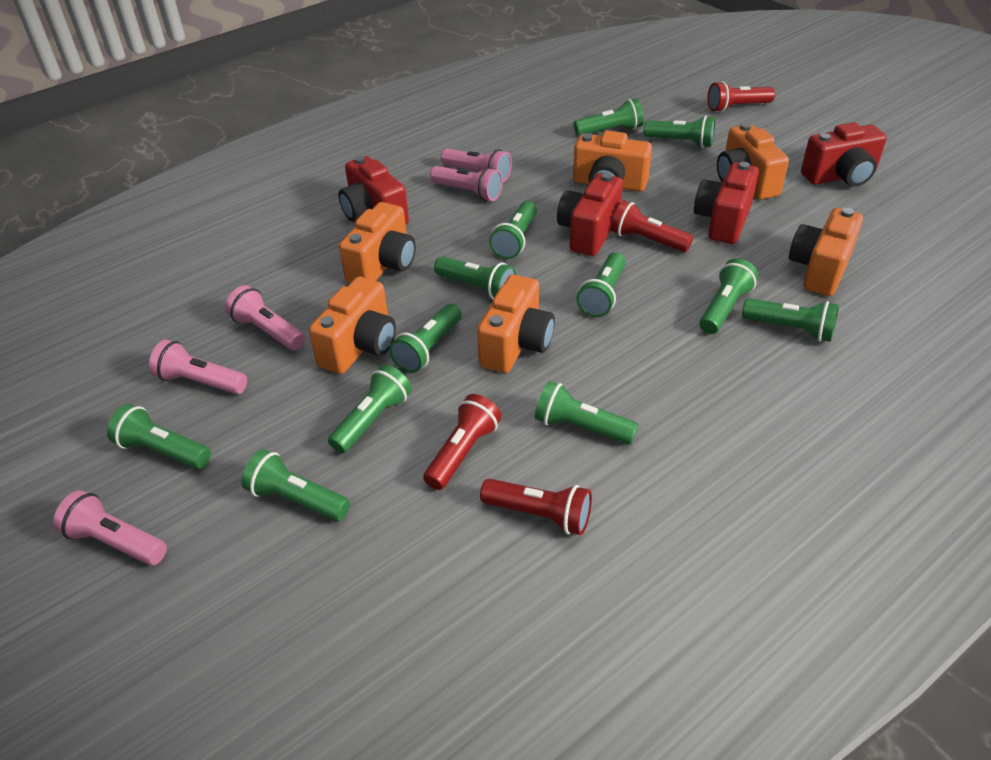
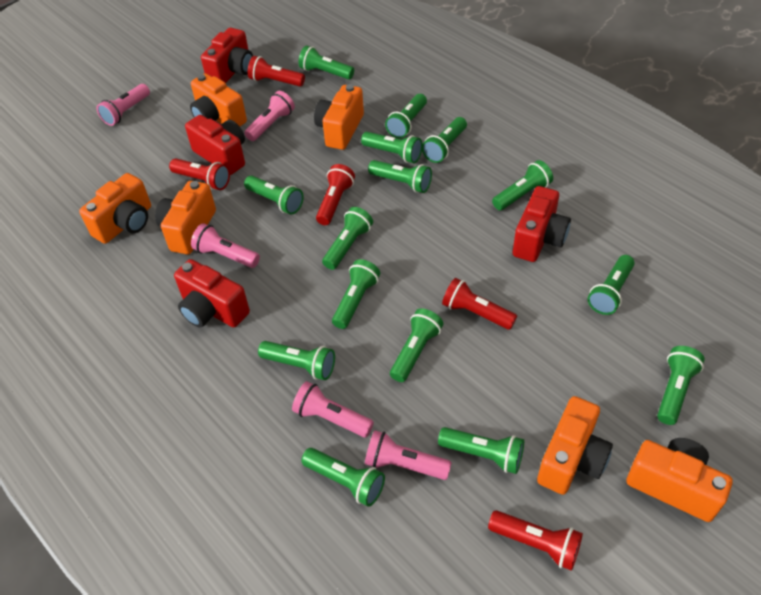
green flashlight: 12 -> 15
red flashlight: 4 -> 5

